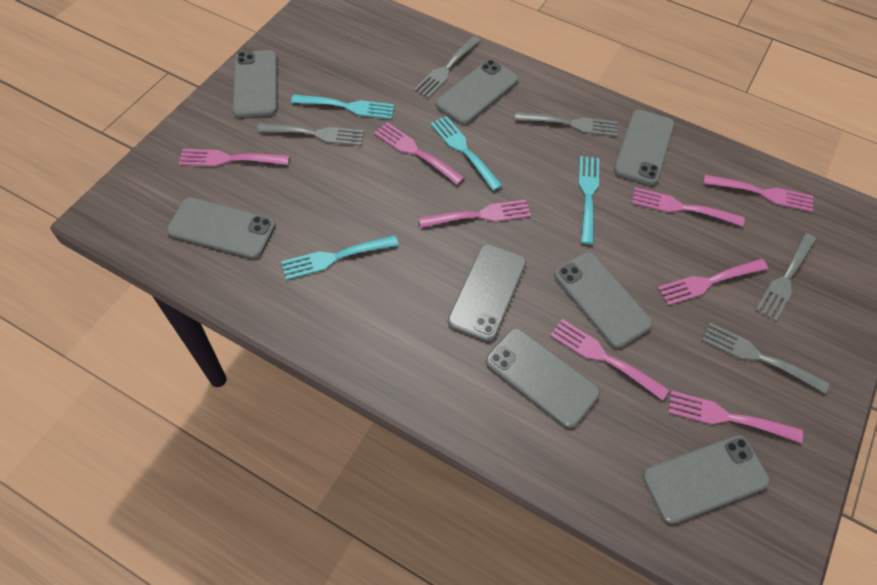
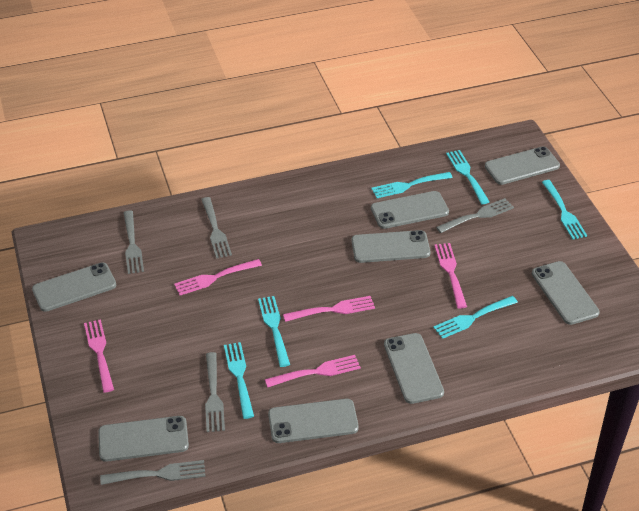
pink fork: 8 -> 5
turquoise fork: 4 -> 6

